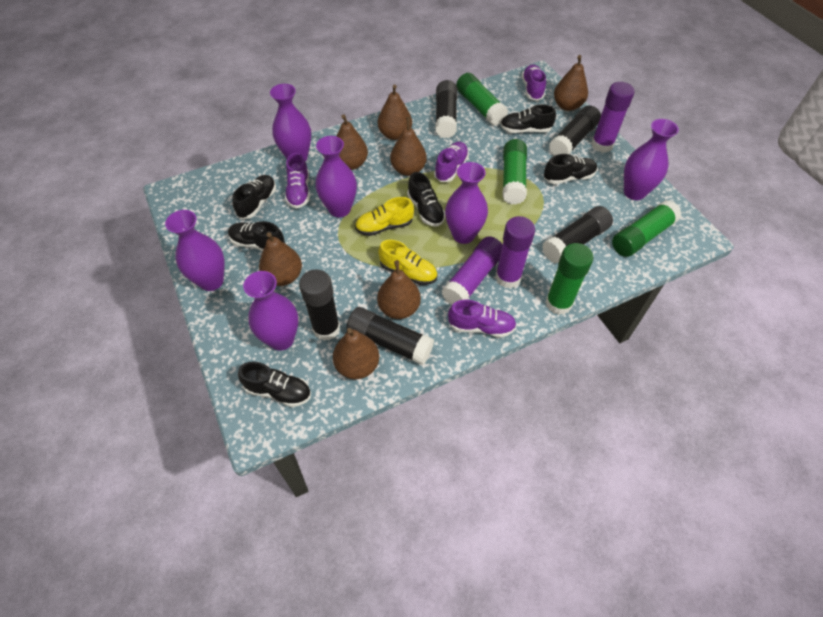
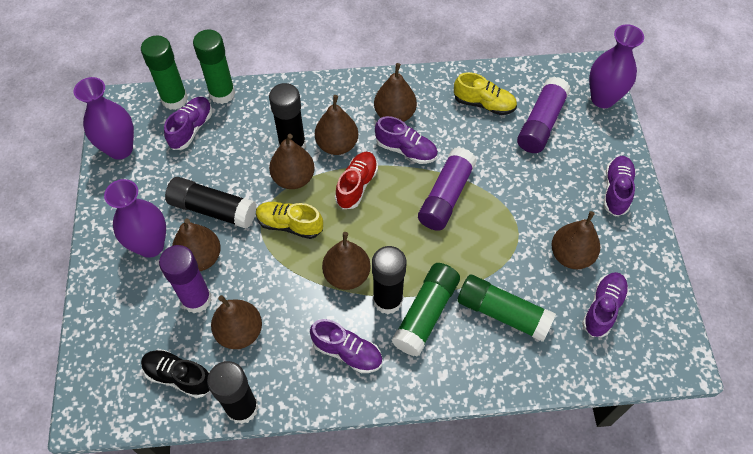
black glue stick: 5 -> 4
black shoe: 6 -> 1
purple shoe: 4 -> 5
purple vase: 6 -> 3
red shoe: 0 -> 1

